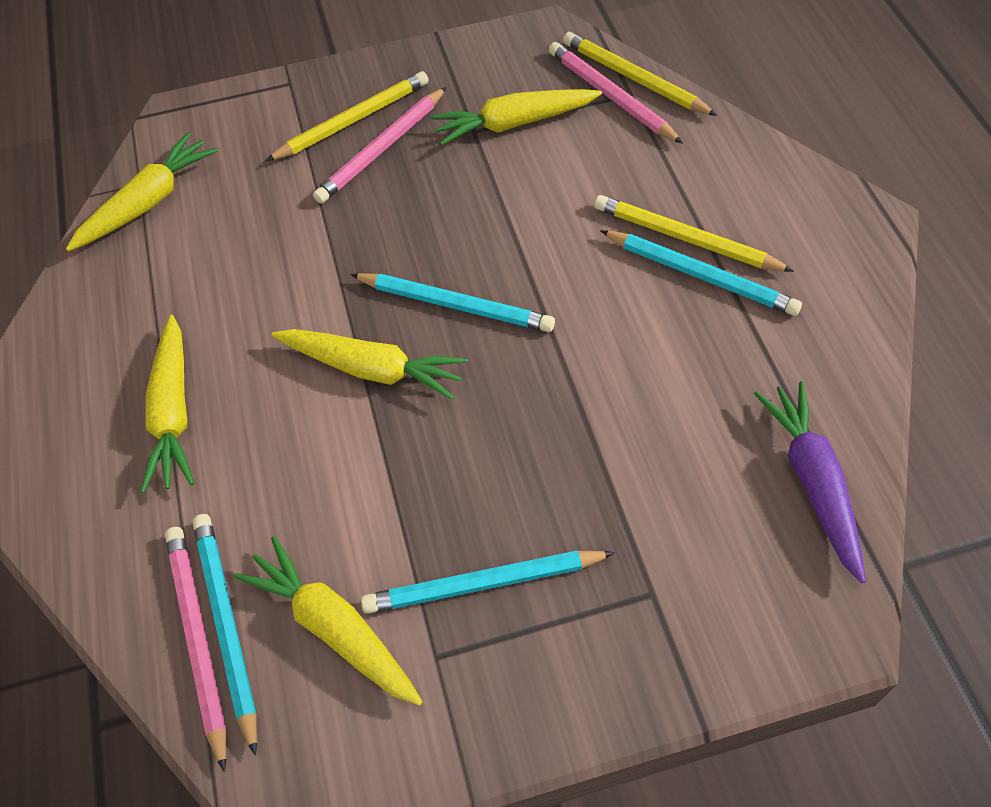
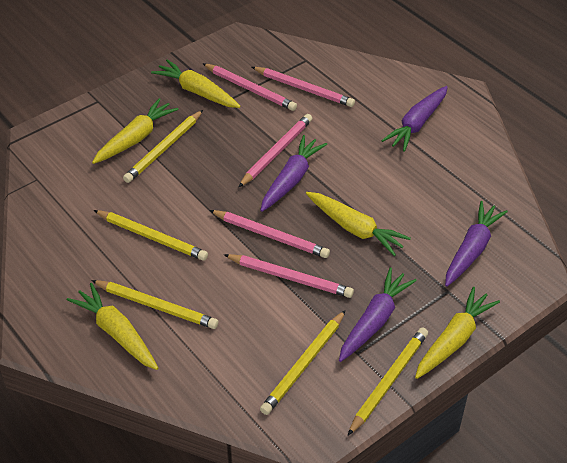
pink pencil: 3 -> 5
purple carrot: 1 -> 4
turquoise pencil: 4 -> 0
yellow pencil: 3 -> 5

